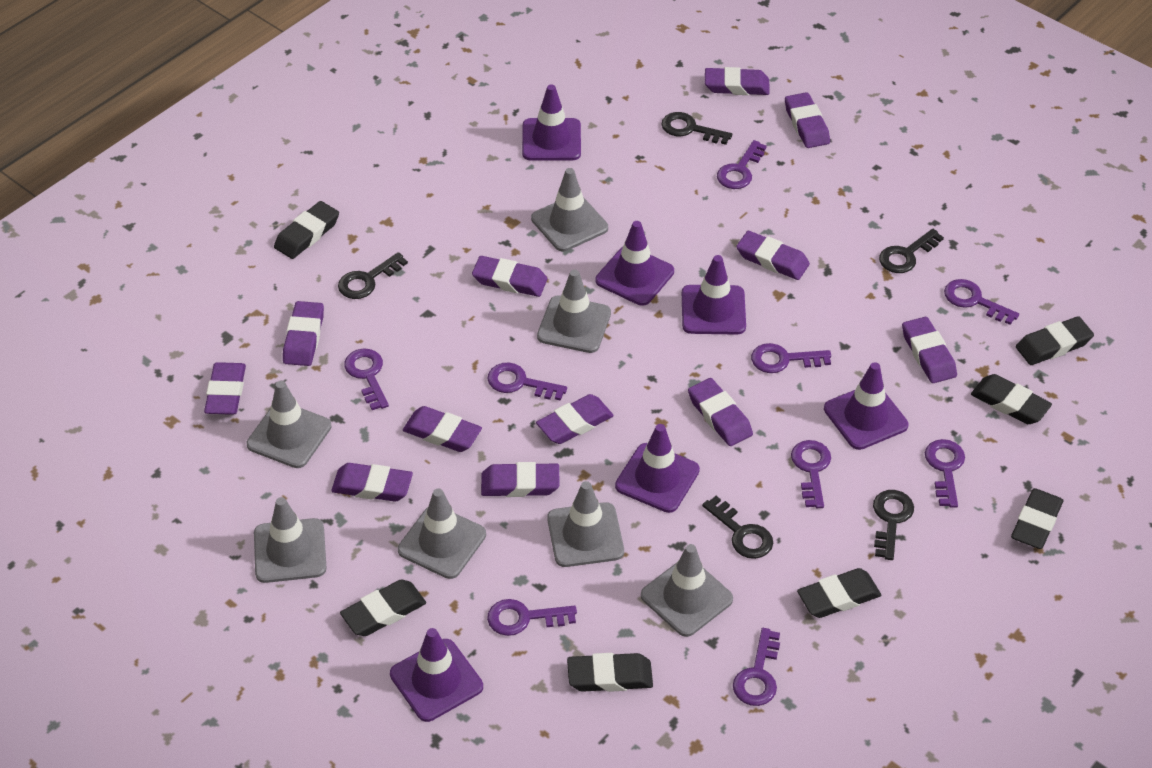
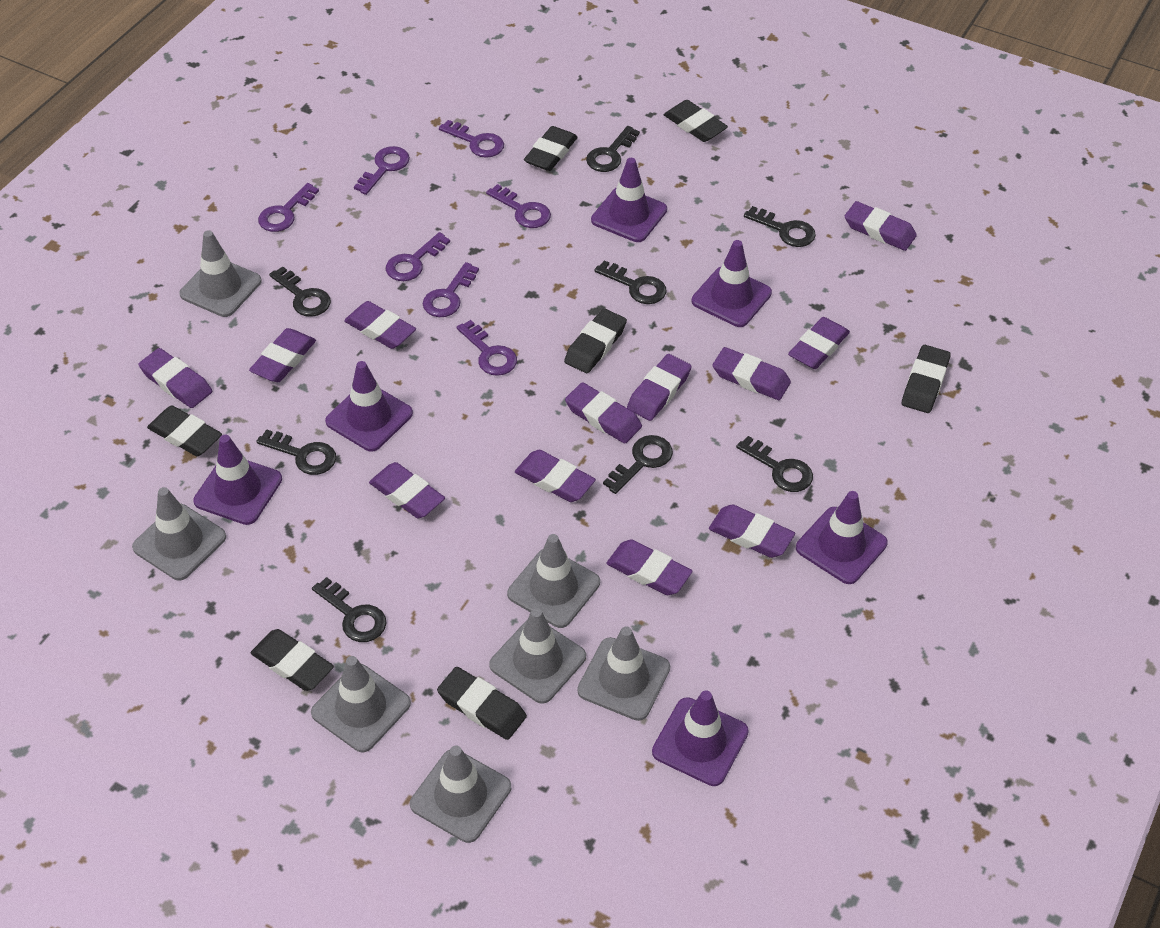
black key: 5 -> 8
purple key: 9 -> 7

